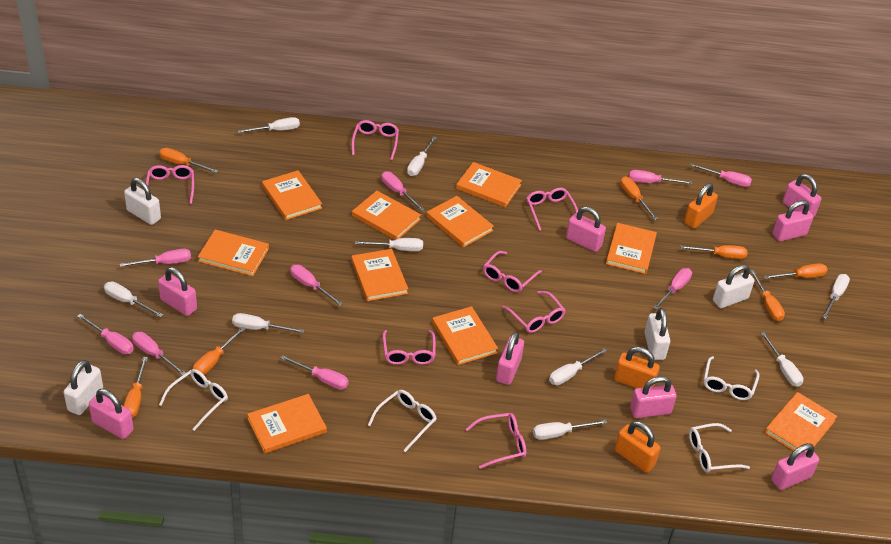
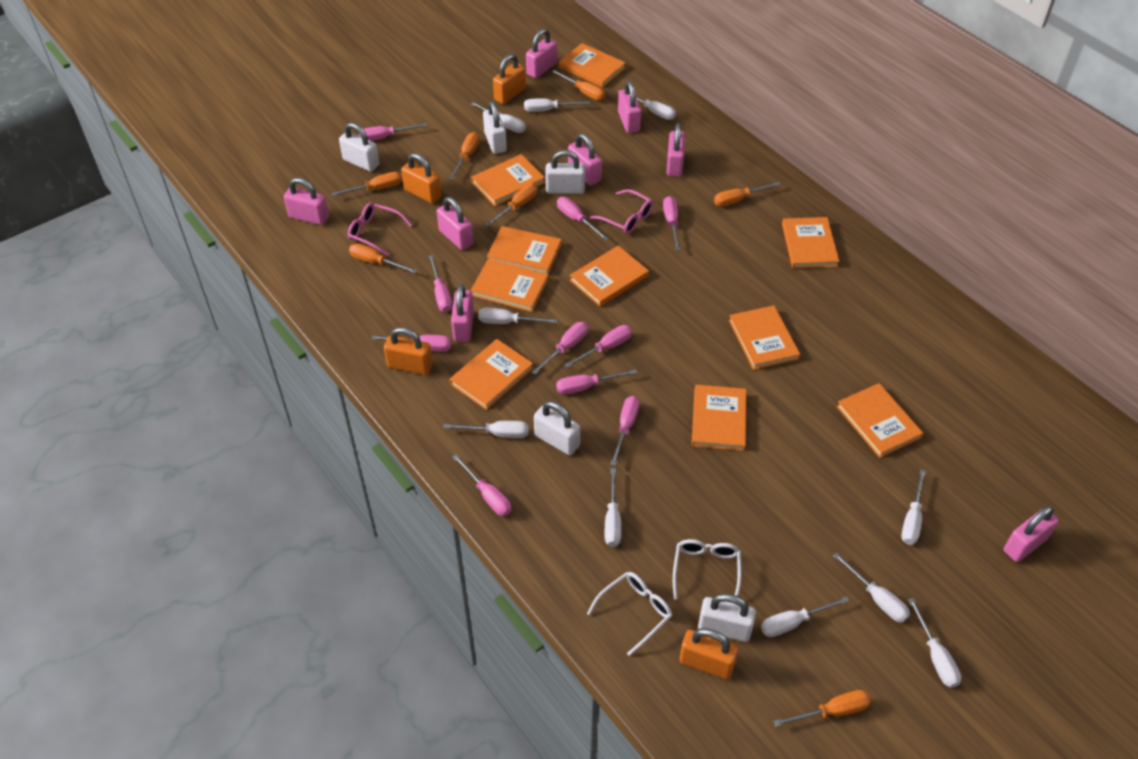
orange padlock: 3 -> 4
pink glasses: 7 -> 2
pink screwdriver: 9 -> 10
white glasses: 4 -> 2
white padlock: 4 -> 5
white screwdriver: 9 -> 10

